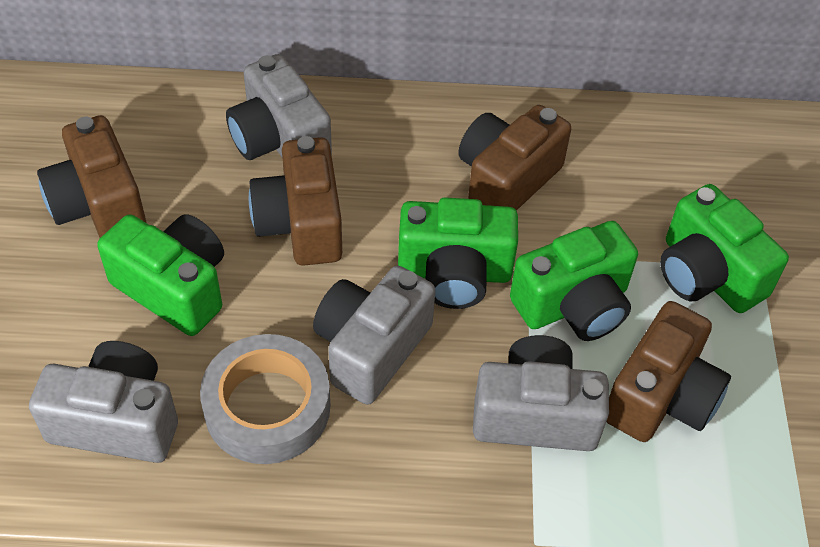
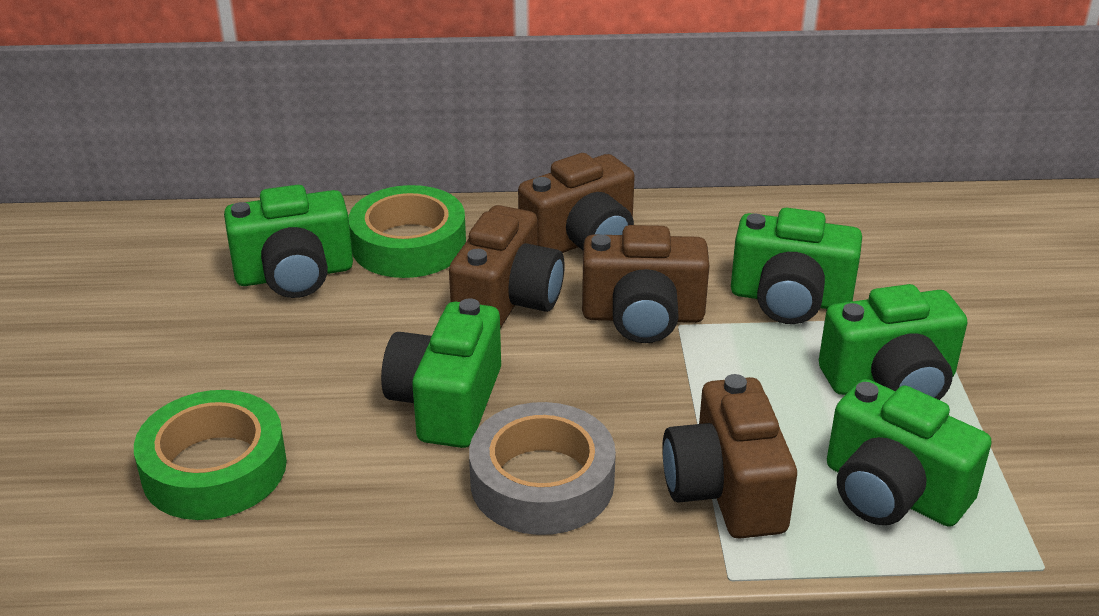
green camera: 4 -> 5
green tape: 0 -> 2
grey camera: 4 -> 0

